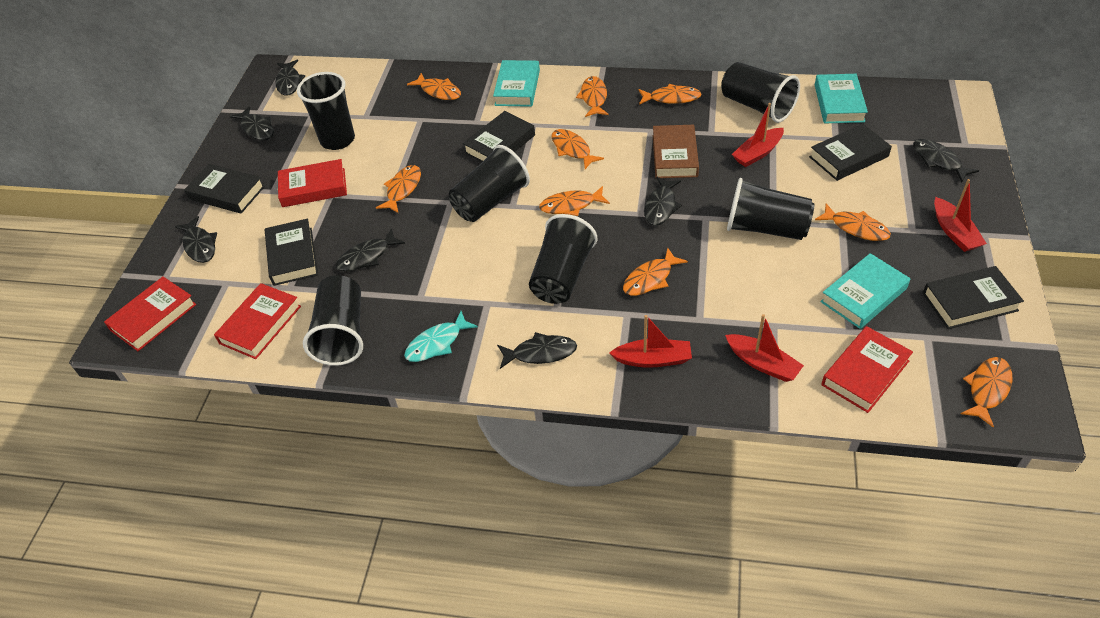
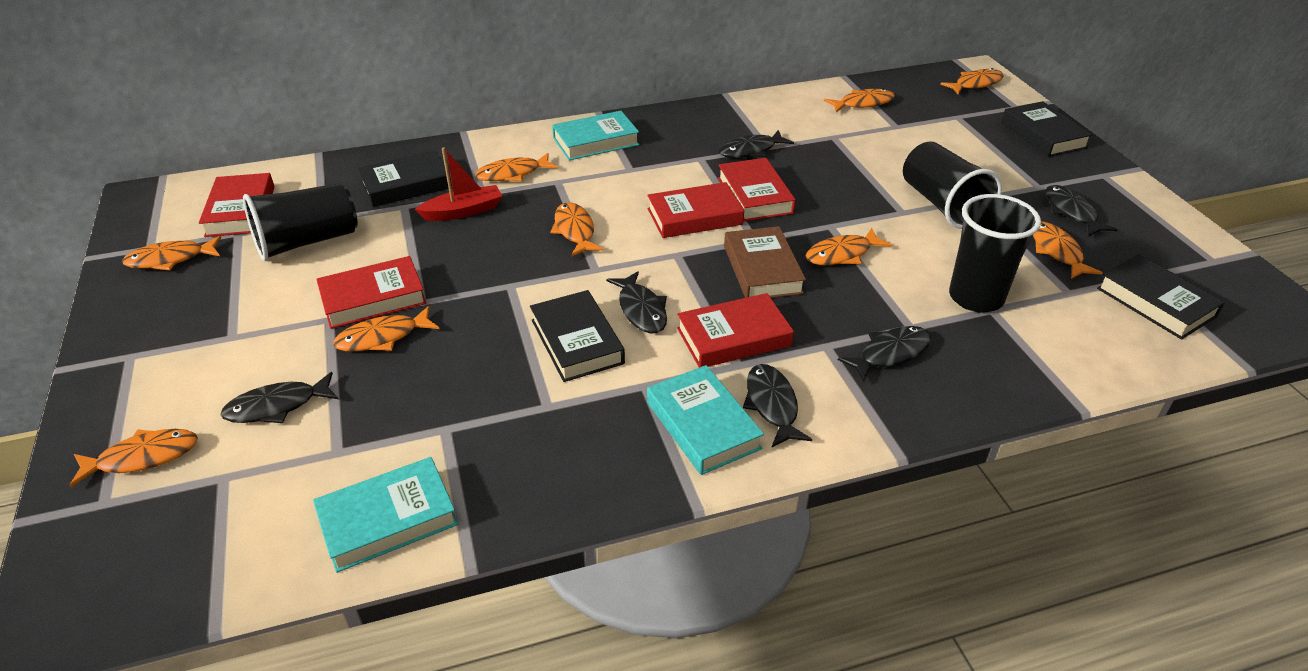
black book: 5 -> 4
black cup: 6 -> 3
black fish: 7 -> 6
red boat: 4 -> 1
red book: 4 -> 5
turquoise fish: 1 -> 0

